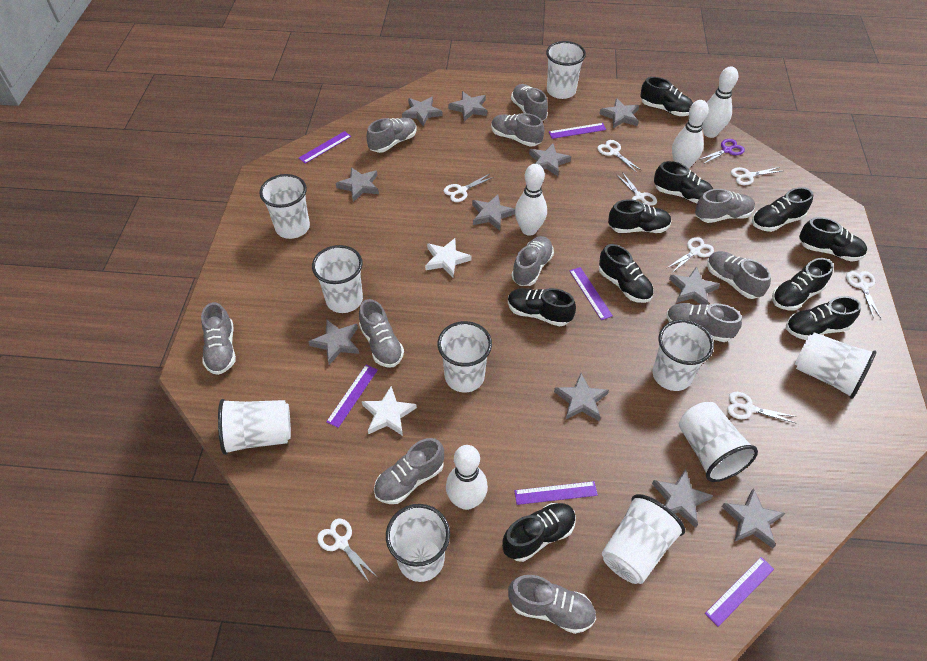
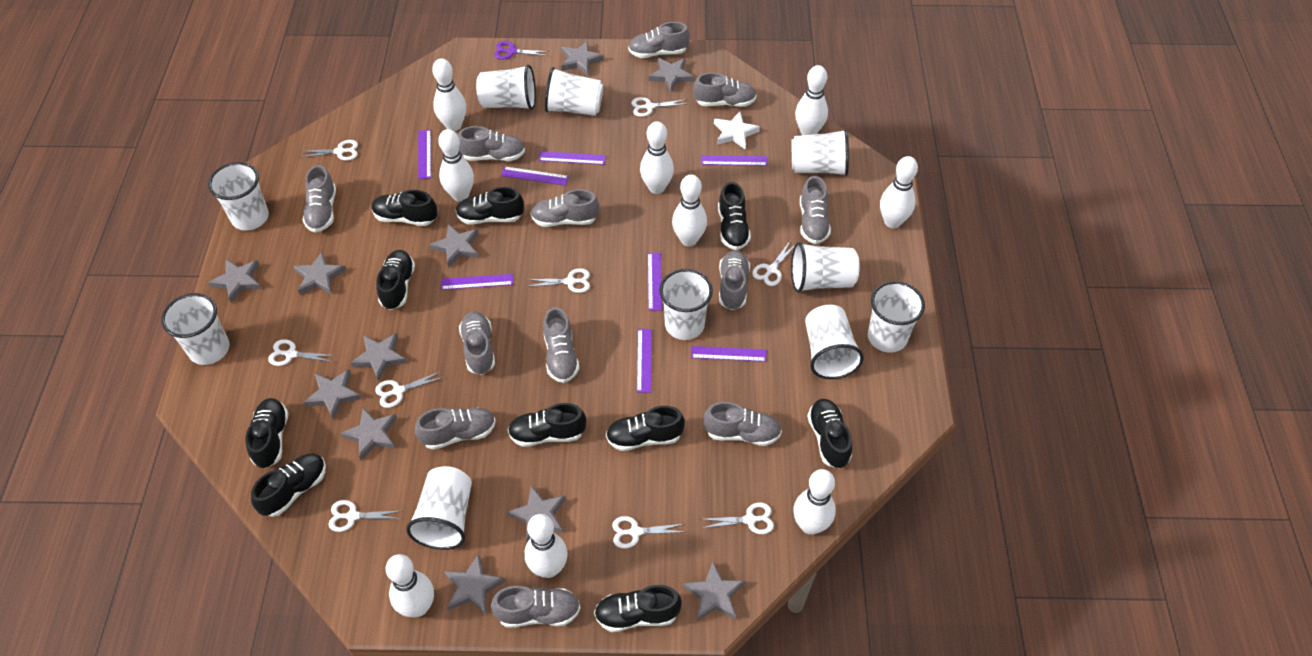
grey shoe: 11 -> 12
purple ruler: 6 -> 8
white bowling pin: 4 -> 9
white scissors: 8 -> 9
white star: 2 -> 1

